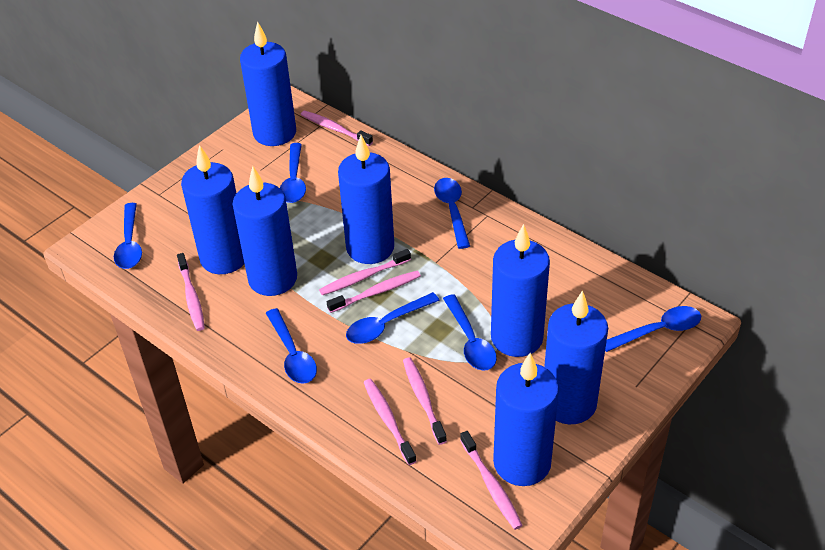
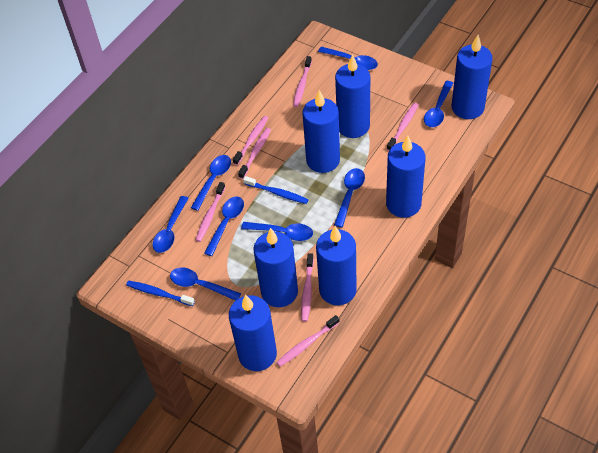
blue spoon: 7 -> 8
blue toothbrush: 0 -> 2

